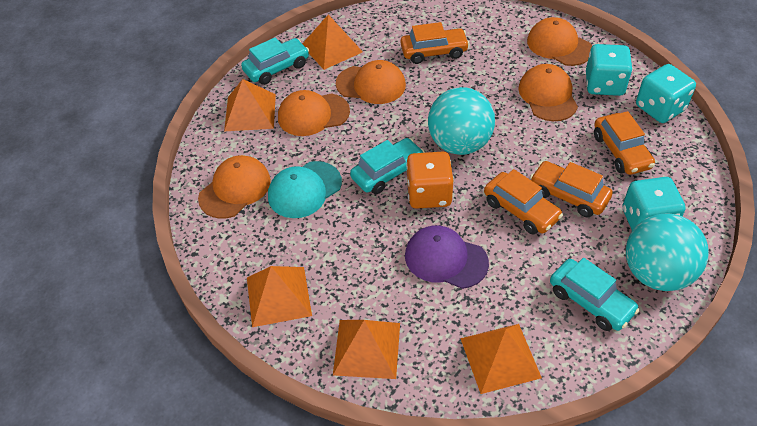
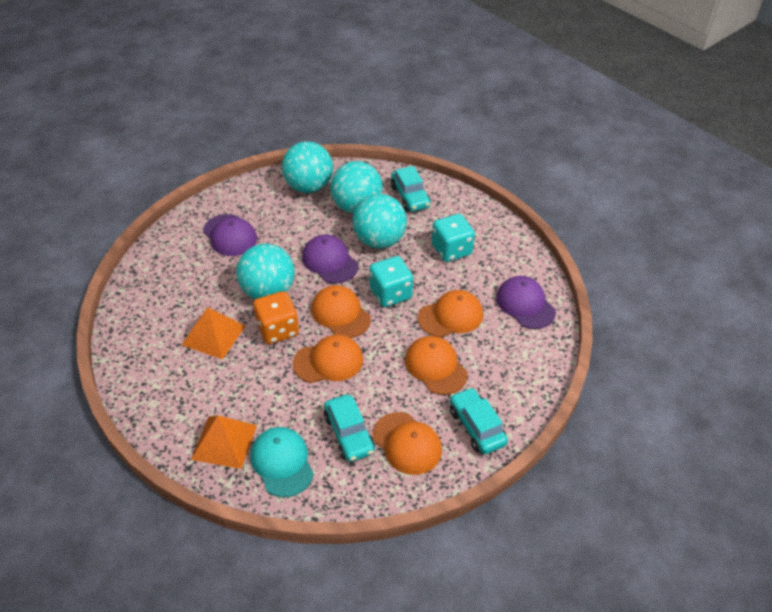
orange car: 4 -> 0
orange pyramid: 5 -> 2
purple cap: 1 -> 3
turquoise ball: 2 -> 4
turquoise dice: 3 -> 2

